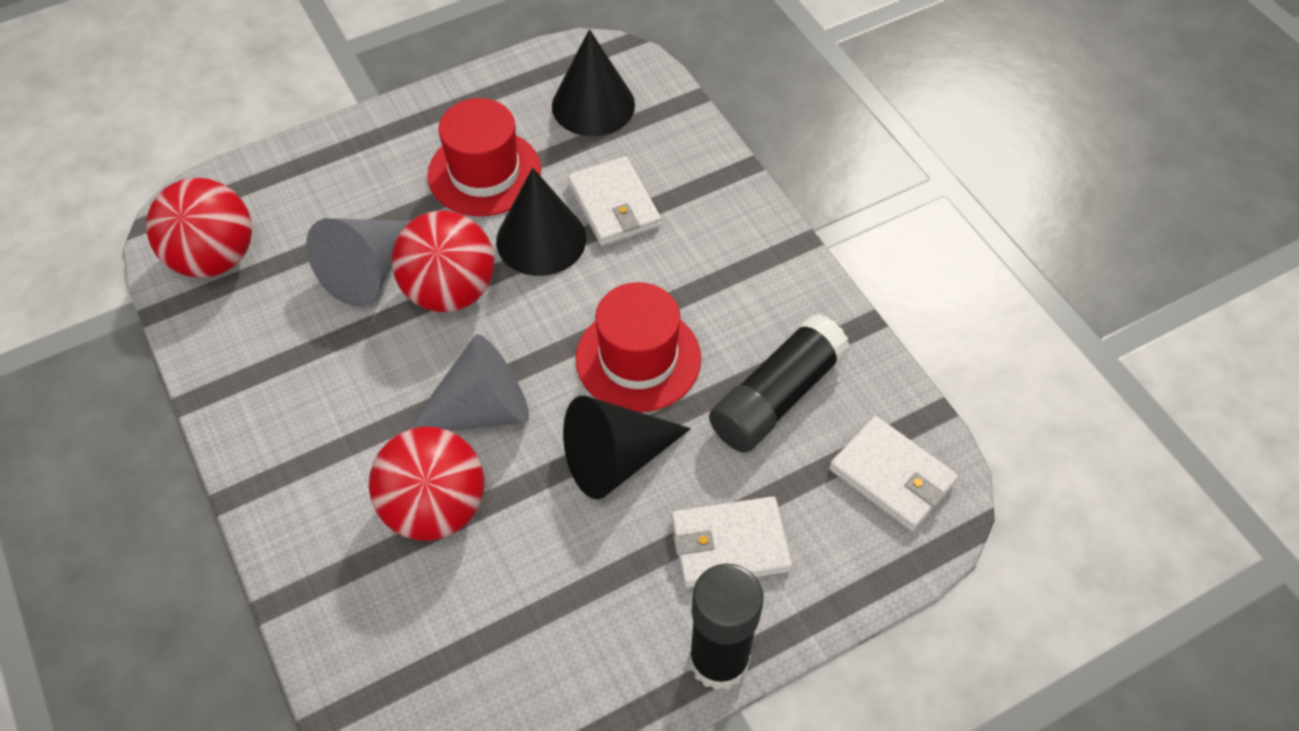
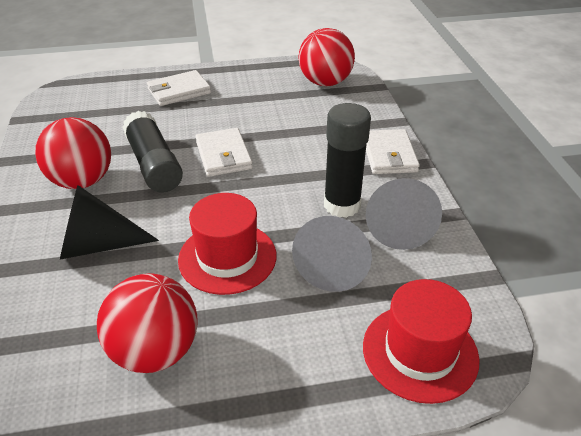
black cone: 3 -> 1

